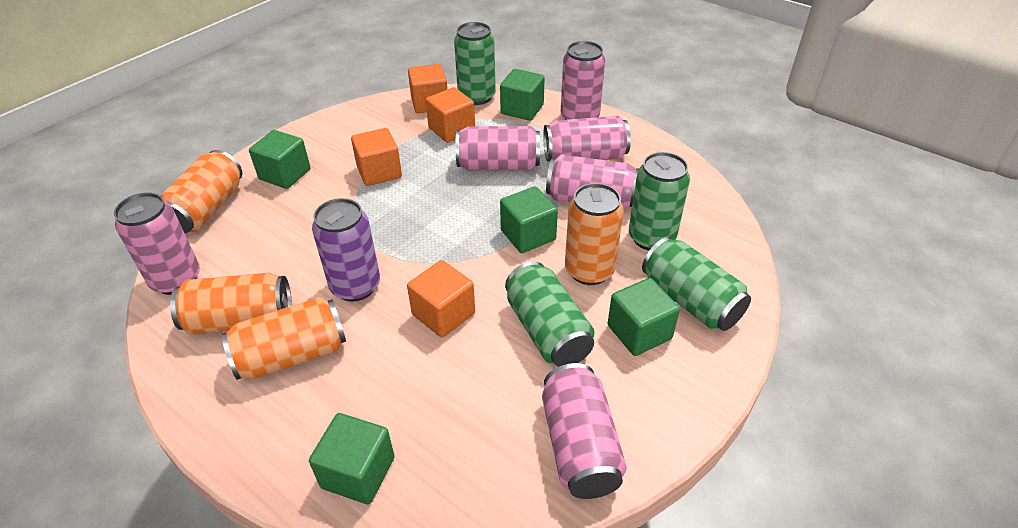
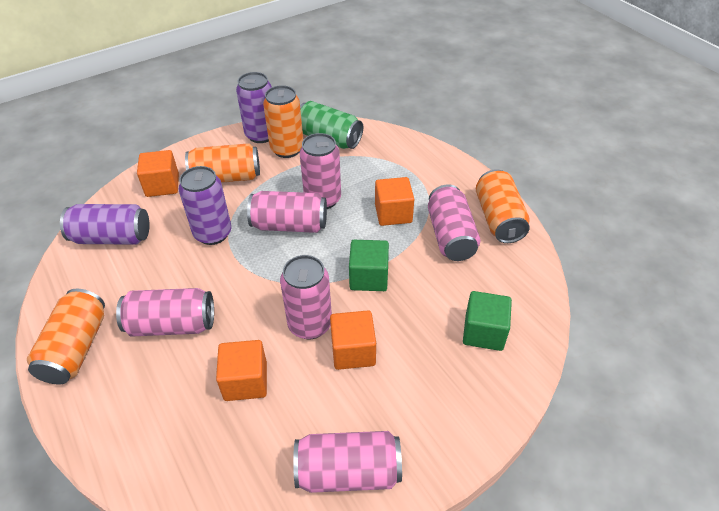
green can: 4 -> 1
green cube: 5 -> 2
purple can: 1 -> 3

